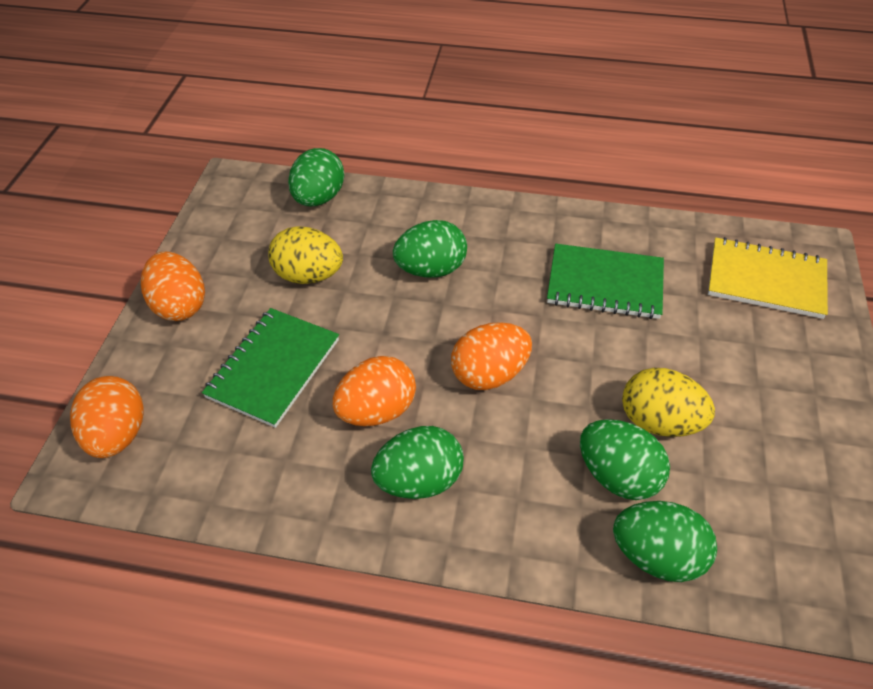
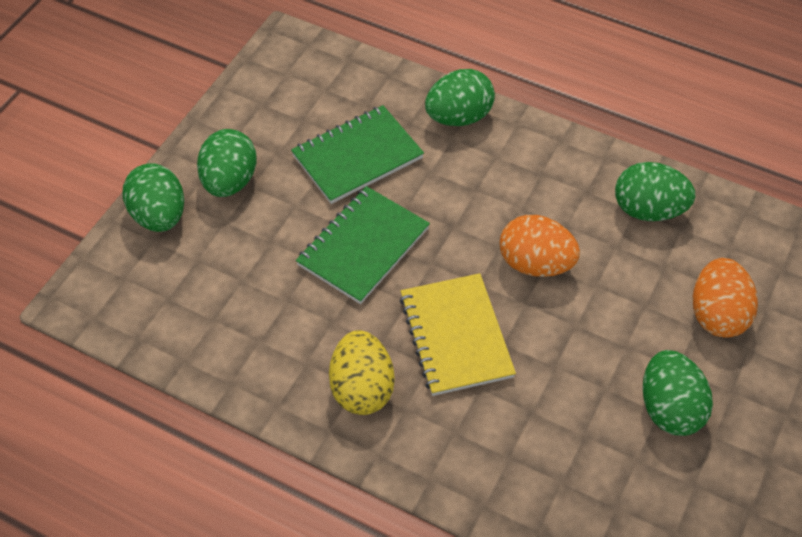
orange egg: 4 -> 2
yellow egg: 2 -> 1

